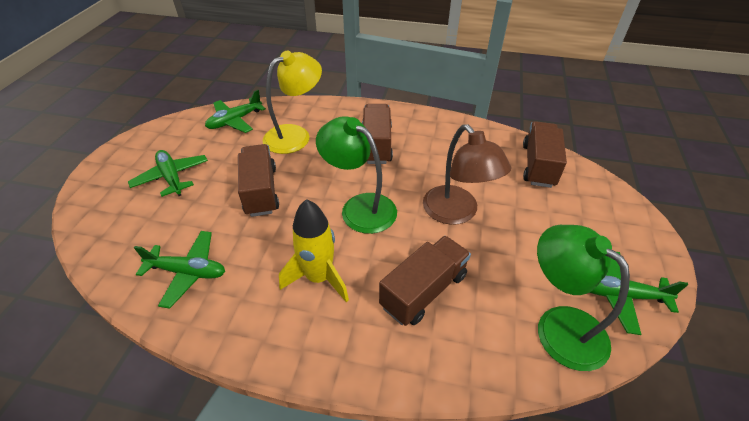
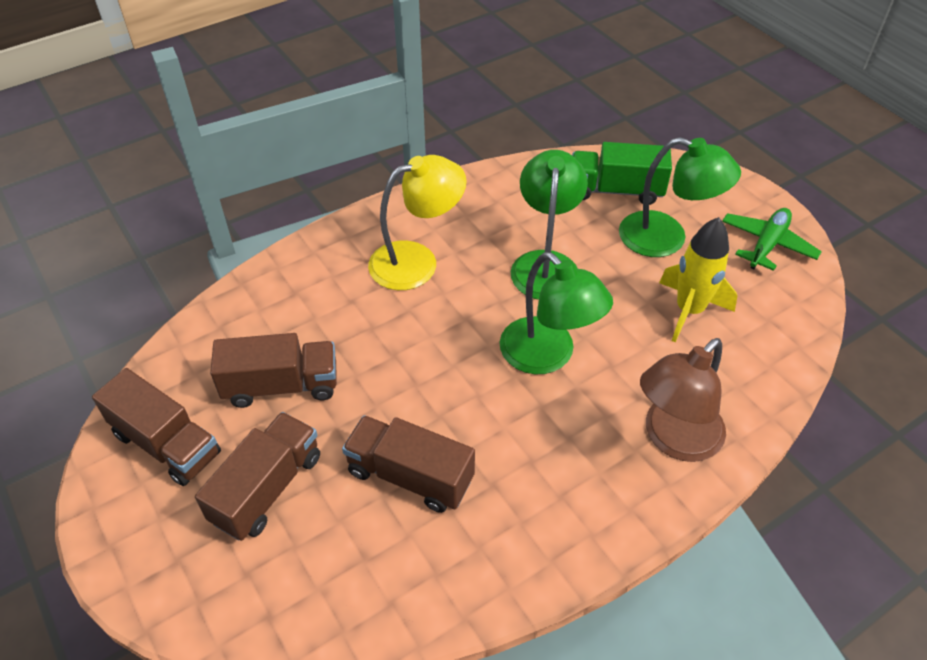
green lamp: 2 -> 3
green plane: 4 -> 1
green truck: 0 -> 1

